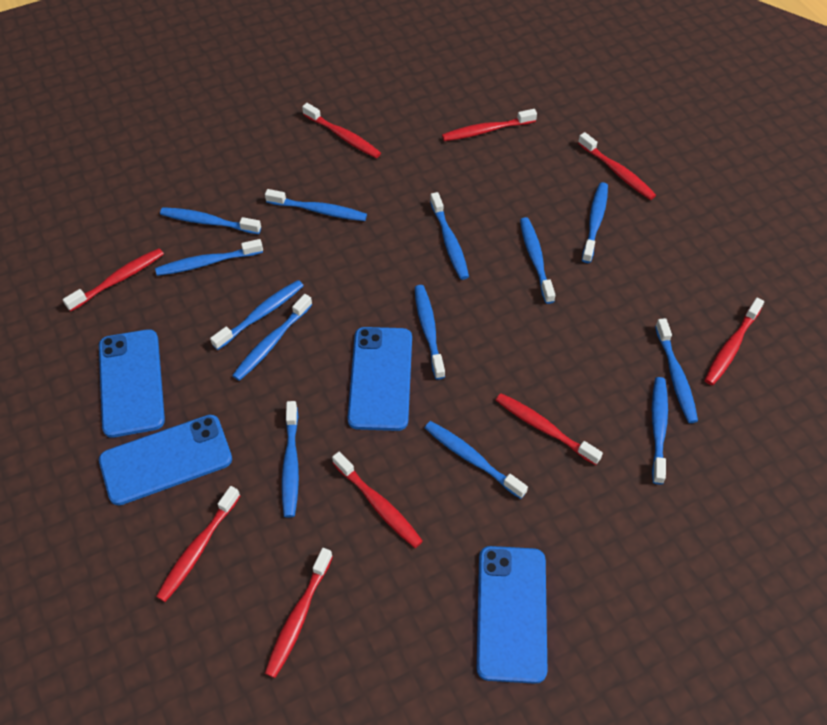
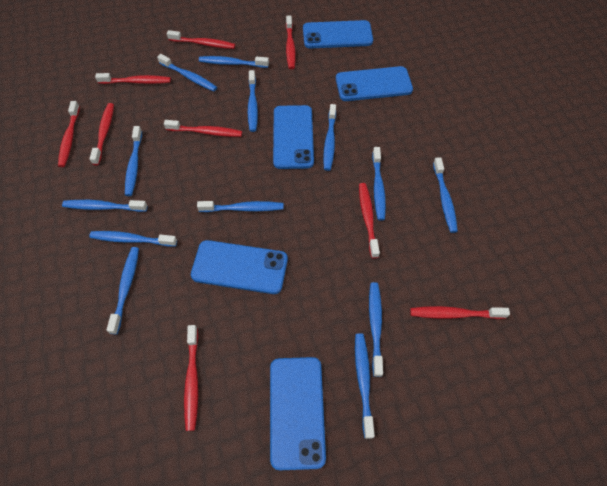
blue phone: 4 -> 5

